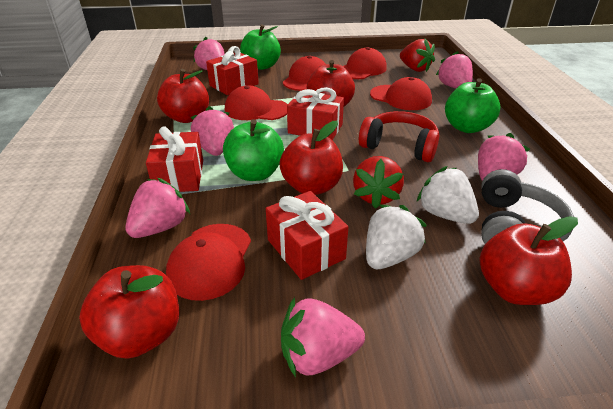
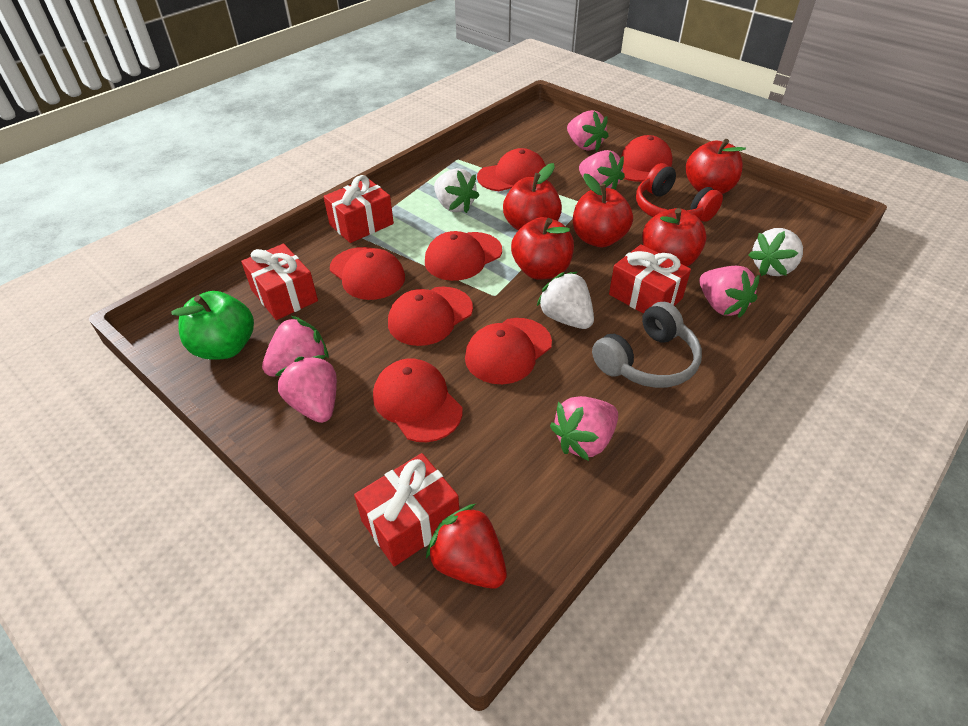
green apple: 3 -> 1
red cap: 5 -> 7
red strawberry: 2 -> 1
white strawberry: 2 -> 3

